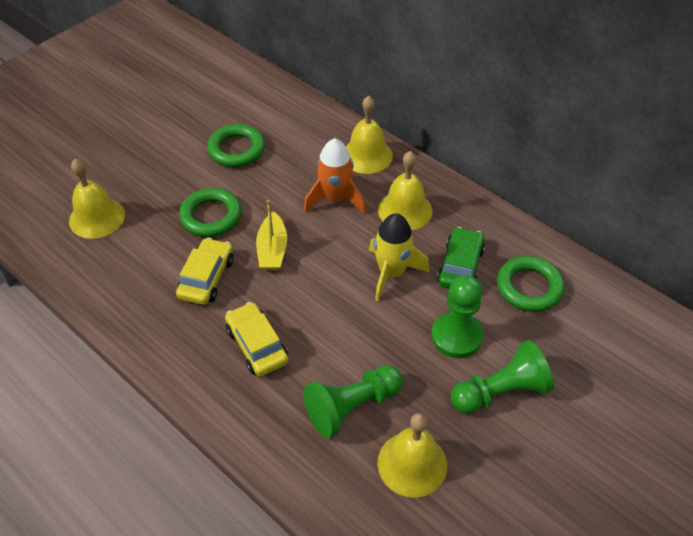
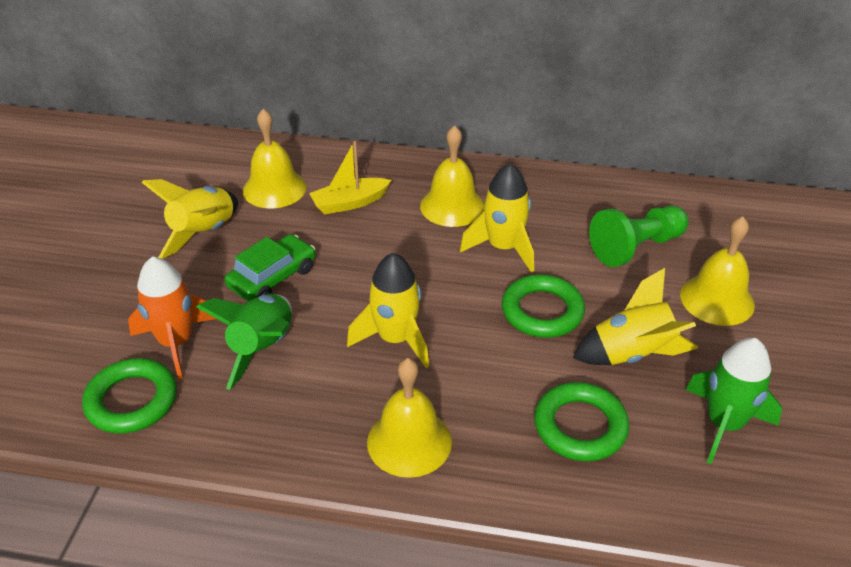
green pawn: 3 -> 1
green rocket: 0 -> 2
yellow car: 2 -> 0
yellow rocket: 1 -> 4

